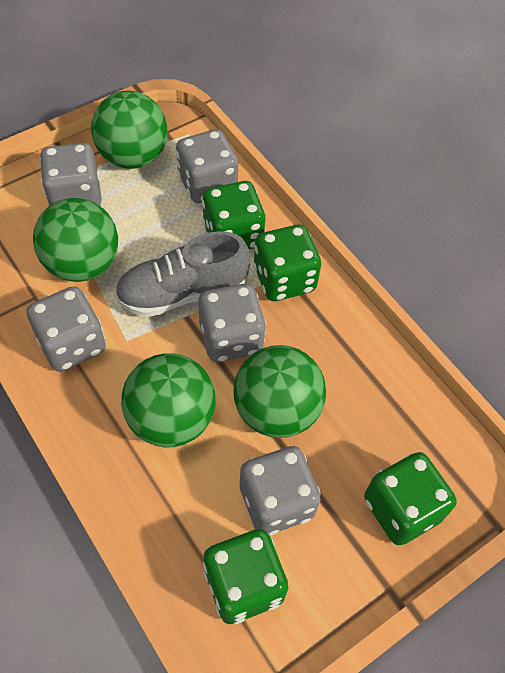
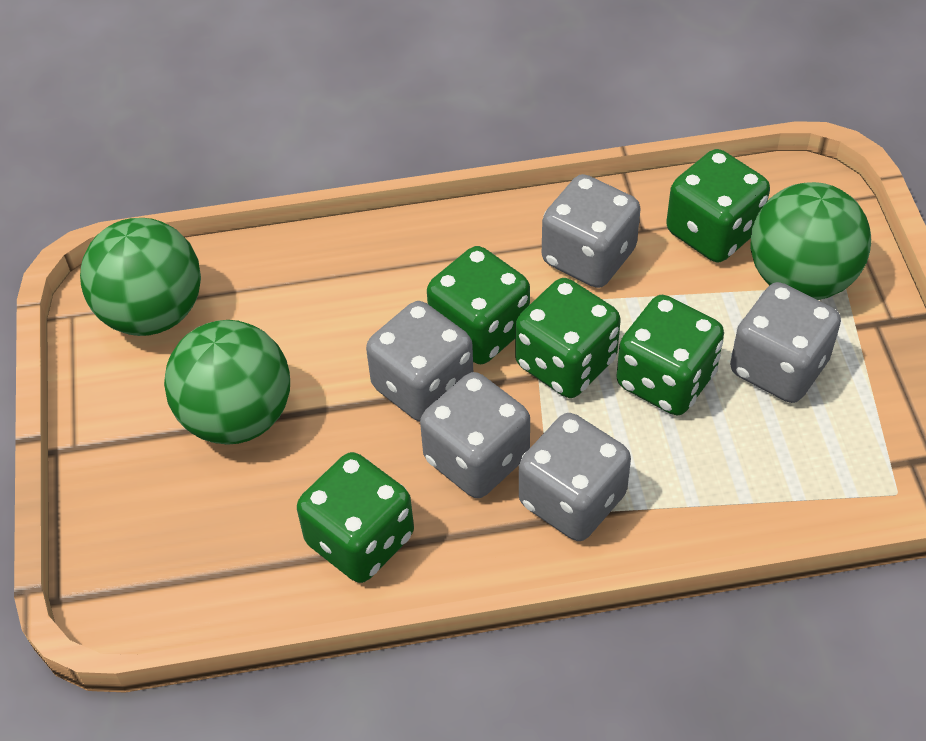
green ball: 4 -> 3
green dice: 4 -> 5
grey shoe: 1 -> 0

